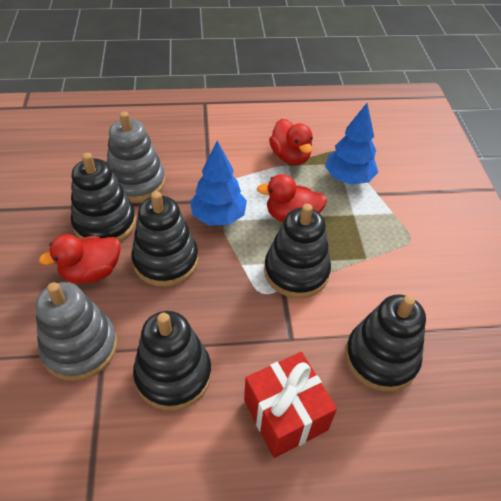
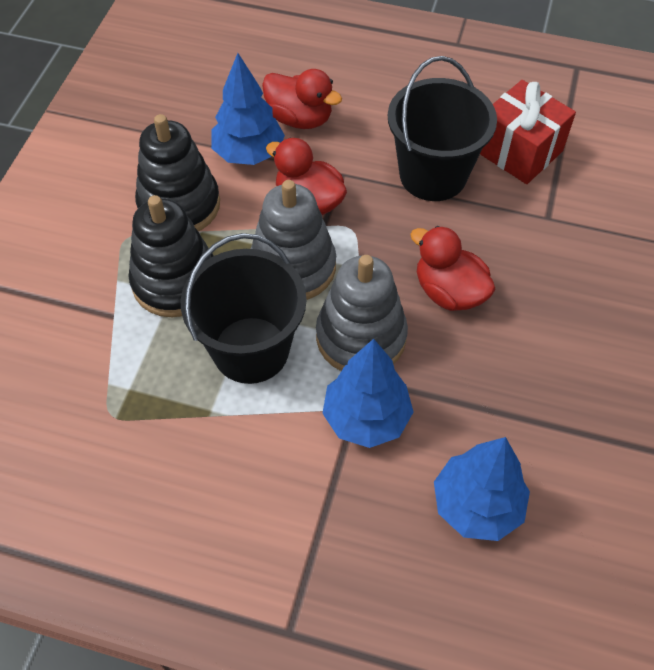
black bucket: 0 -> 2
black stacking toy: 5 -> 2
blue tree: 2 -> 3

